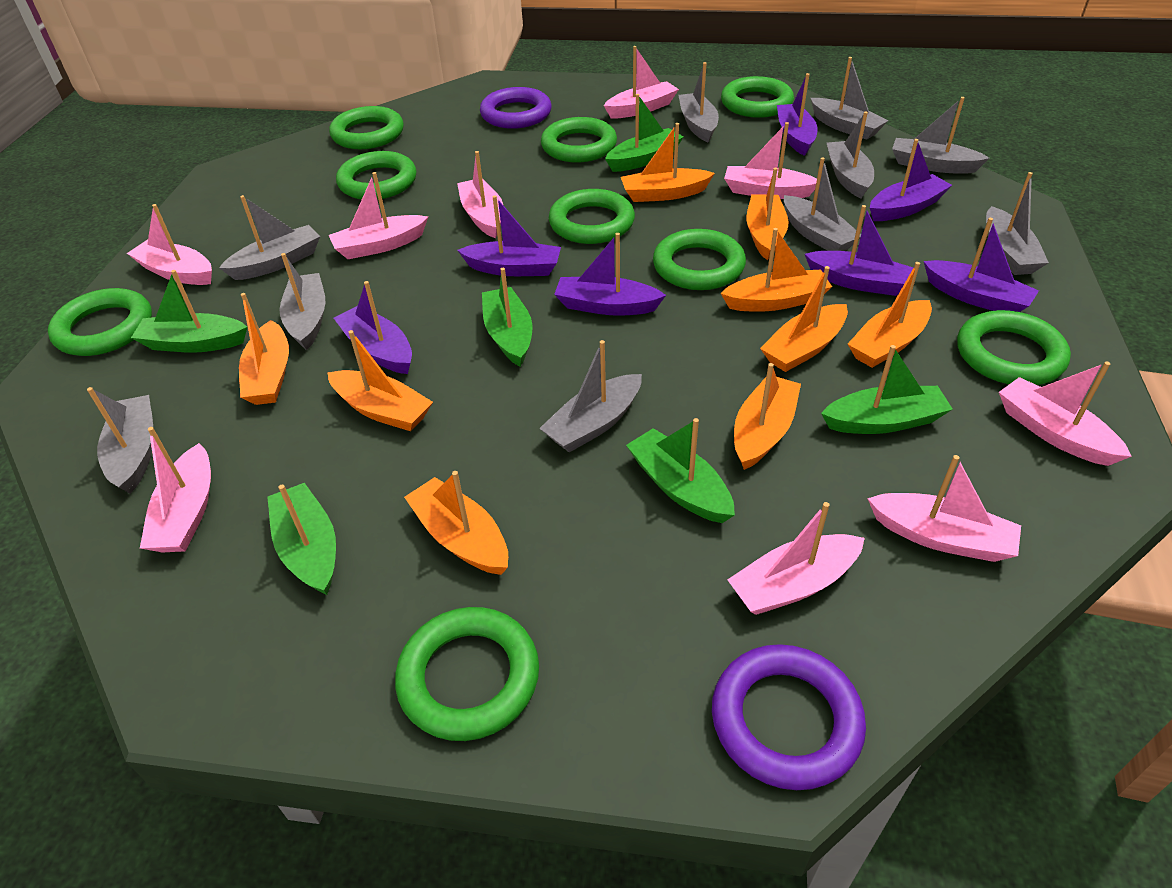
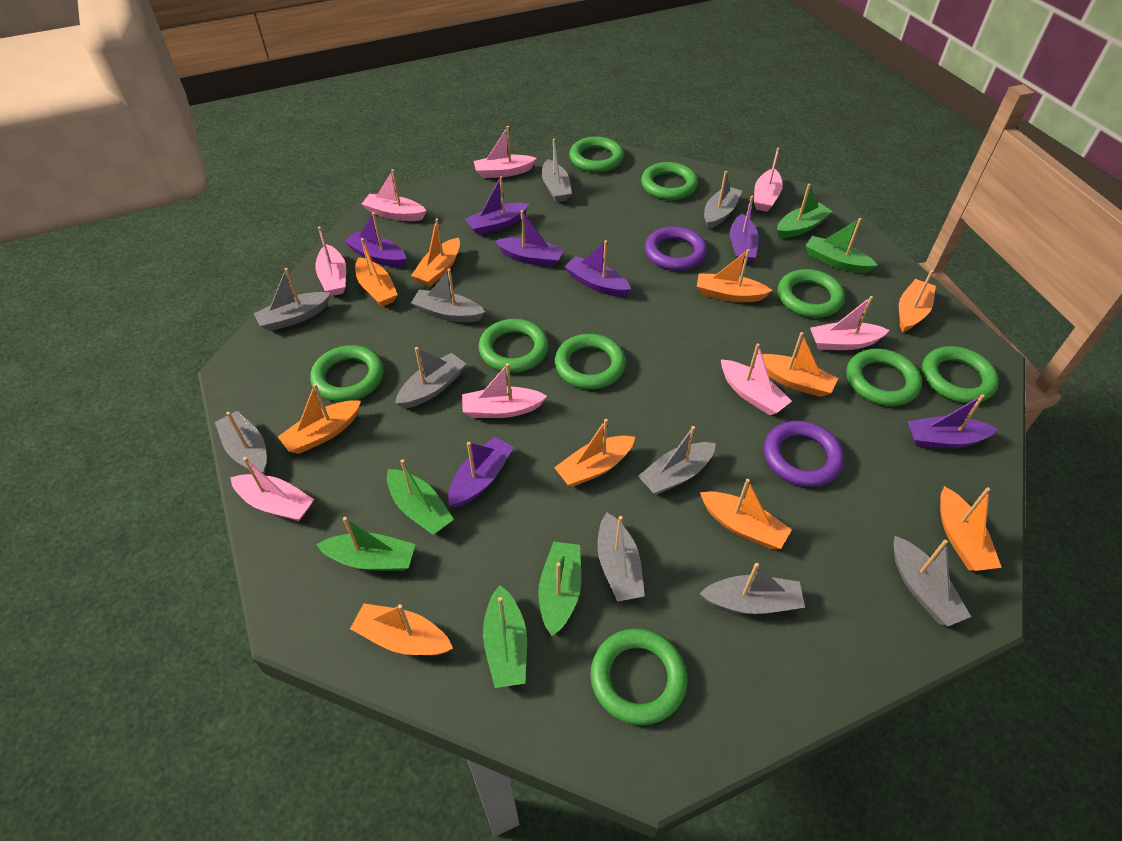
orange boat: 9 -> 10
pink boat: 9 -> 8

